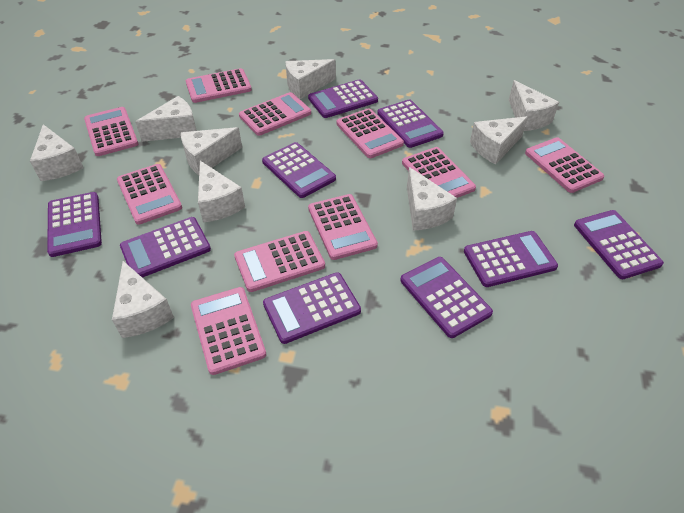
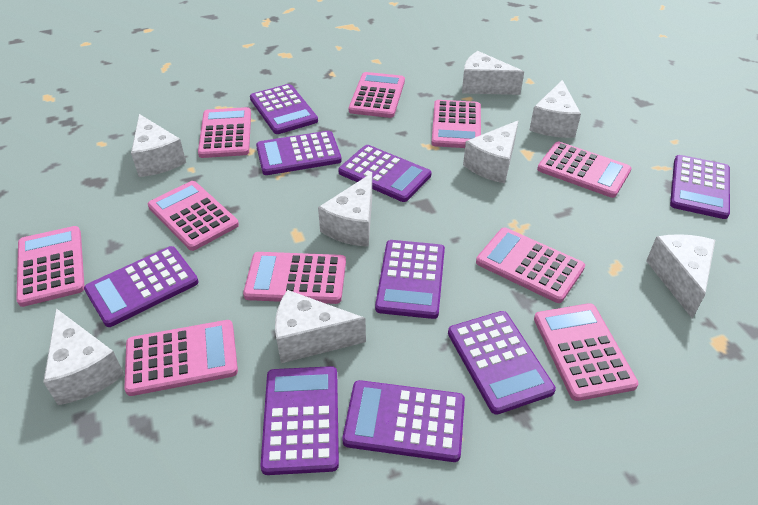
white cheese: 9 -> 8

